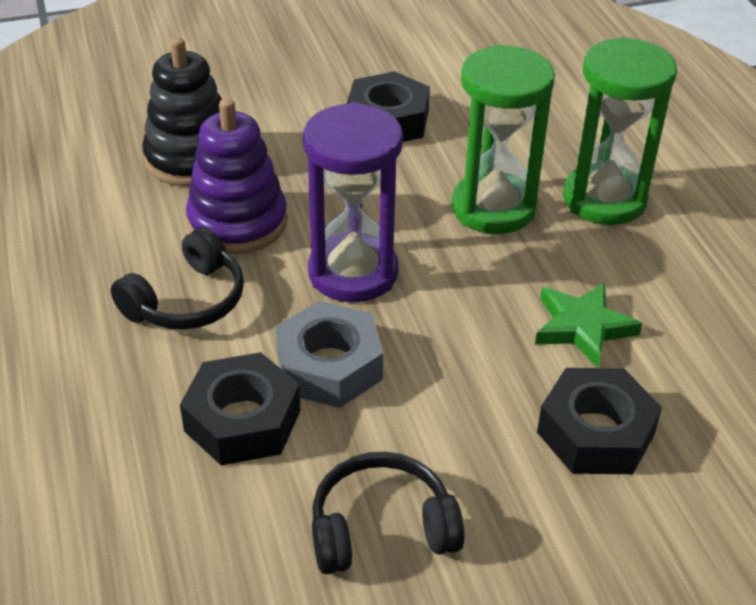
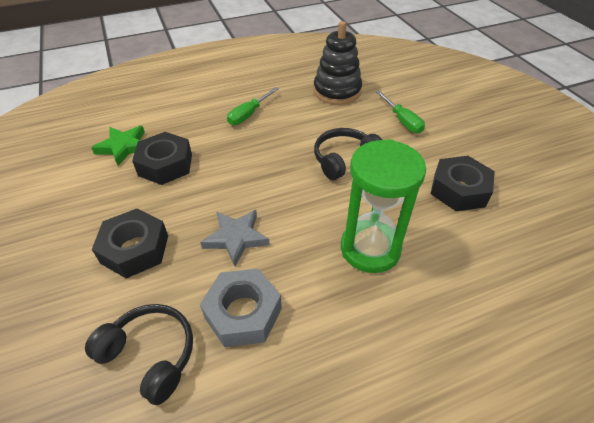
green hourglass: 2 -> 1
green screwdriver: 0 -> 2
grey star: 0 -> 1
purple hourglass: 1 -> 0
purple stacking toy: 1 -> 0

